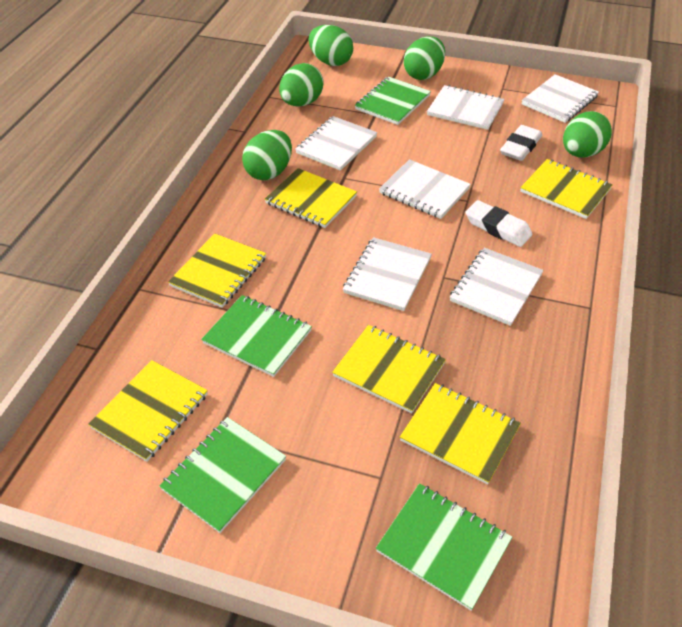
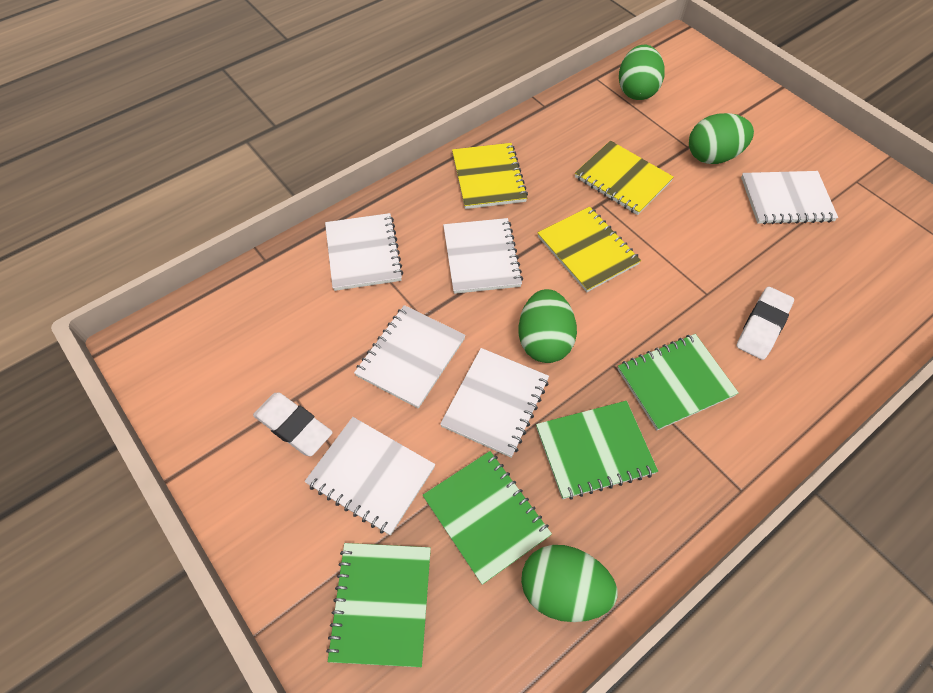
green egg: 5 -> 4
yellow notebook: 6 -> 3

